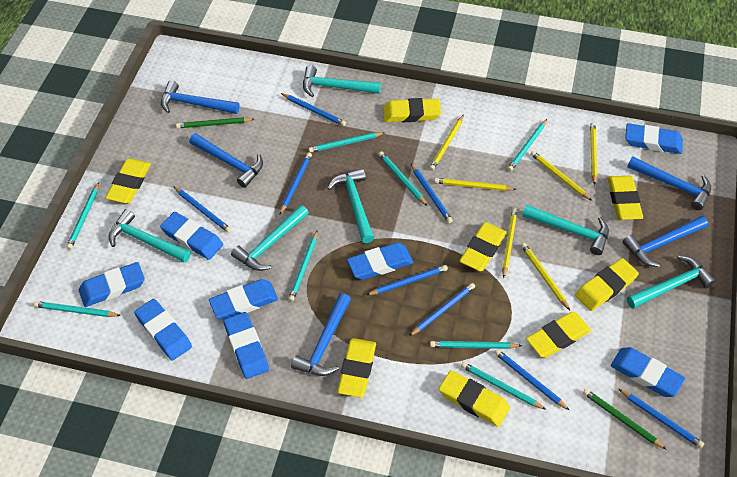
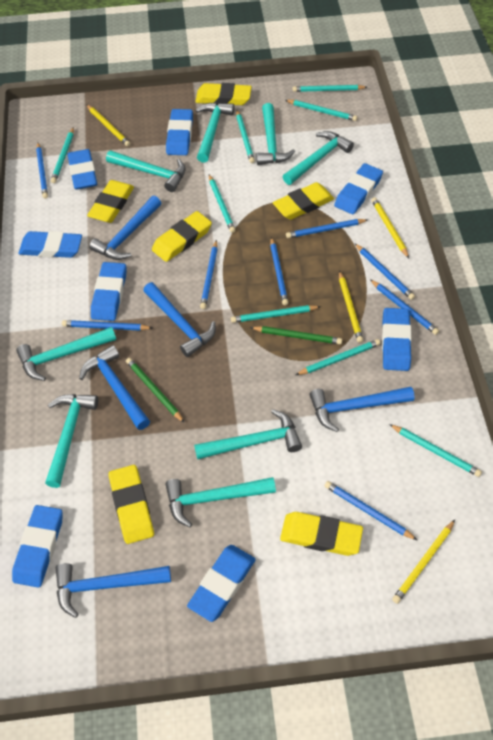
turquoise hammer: 6 -> 8
yellow eraser: 8 -> 6
yellow pencil: 6 -> 4

